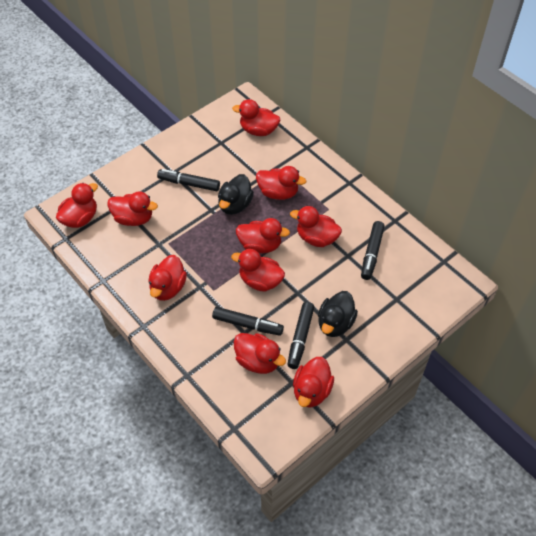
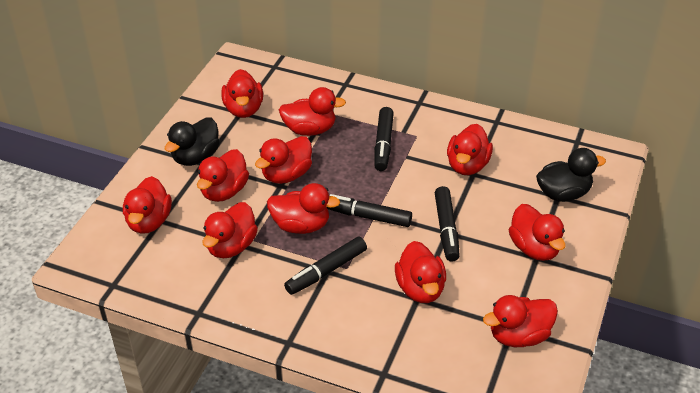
red duck: 10 -> 11

